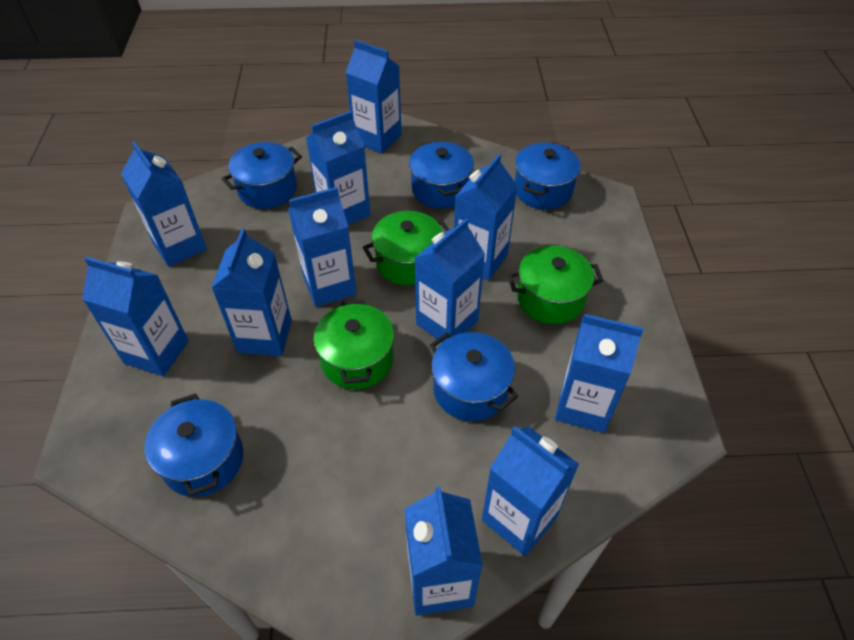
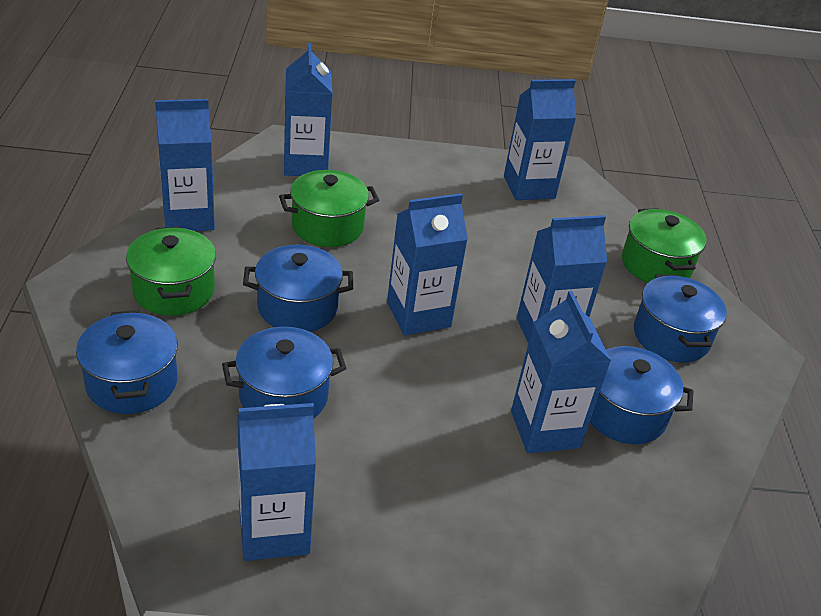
blue carton: 11 -> 7

